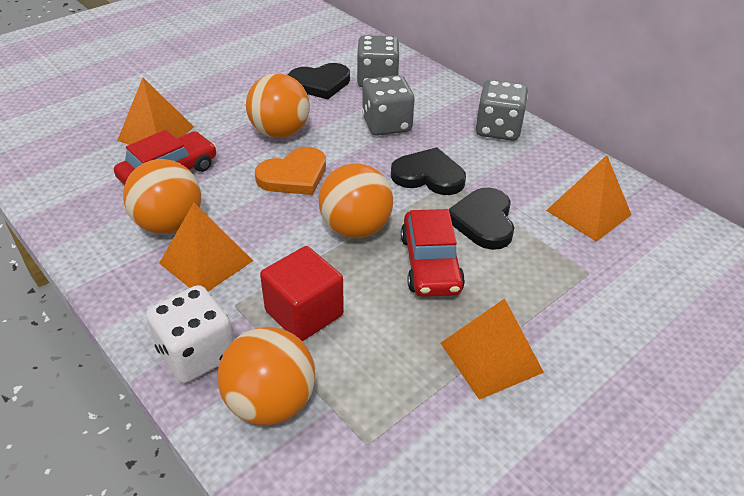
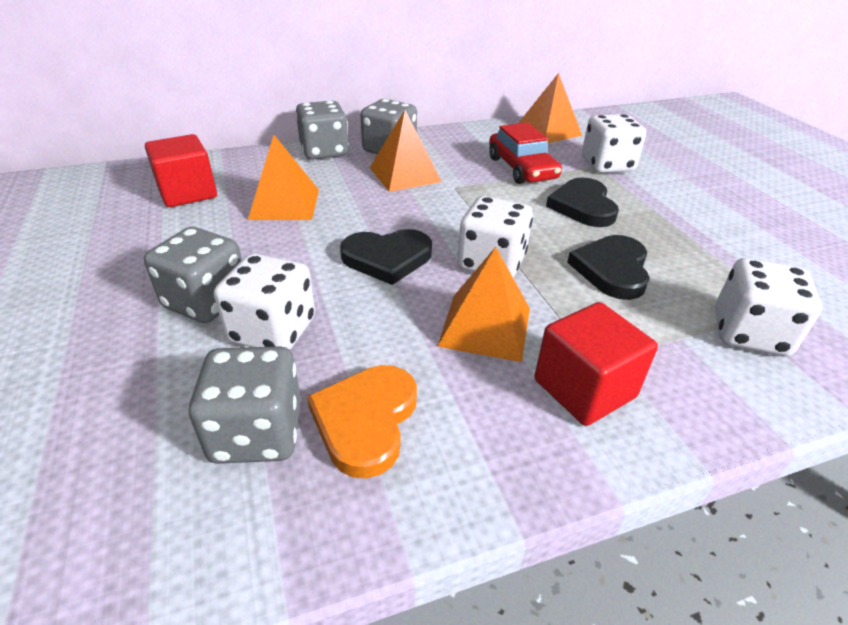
grey dice: 3 -> 4
orange ball: 4 -> 0
red car: 2 -> 1
red cube: 1 -> 2
white dice: 1 -> 4

